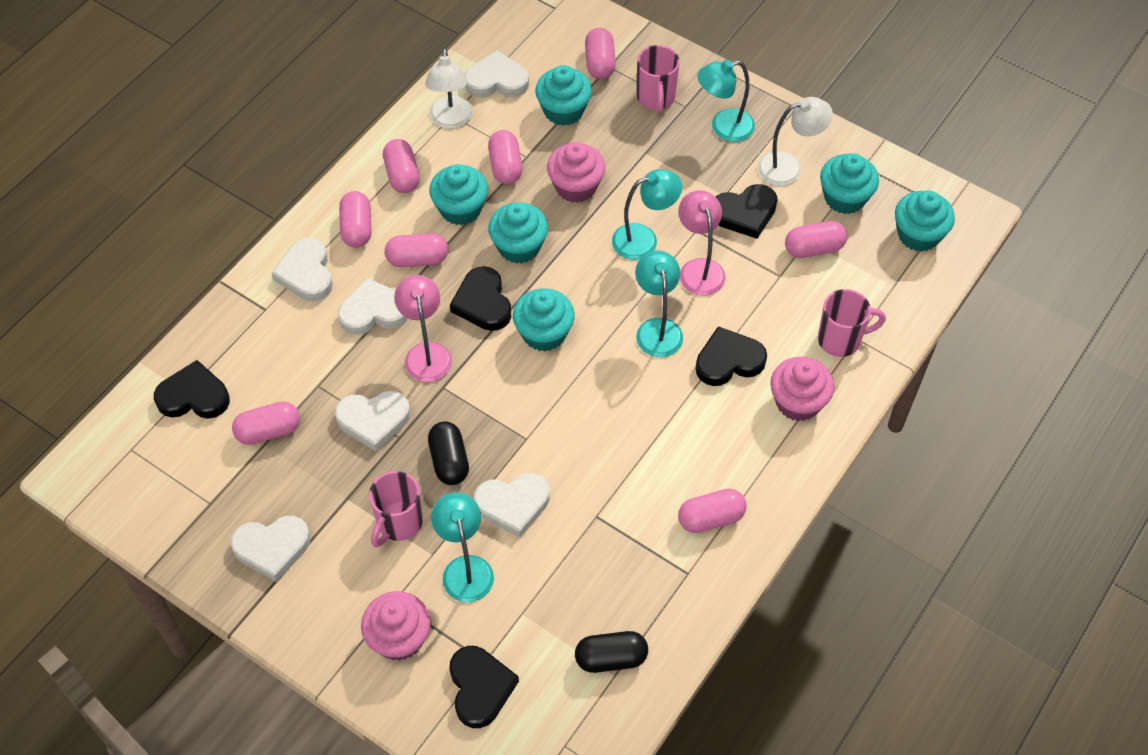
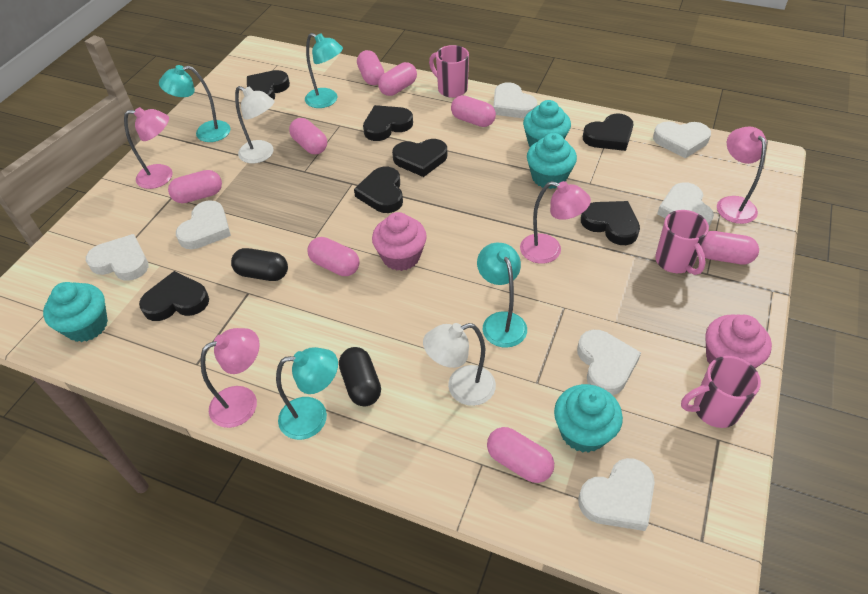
black heart: 5 -> 7
pink cupcake: 3 -> 2
pink lamp: 2 -> 4
turquoise cupcake: 6 -> 4
white heart: 6 -> 7

